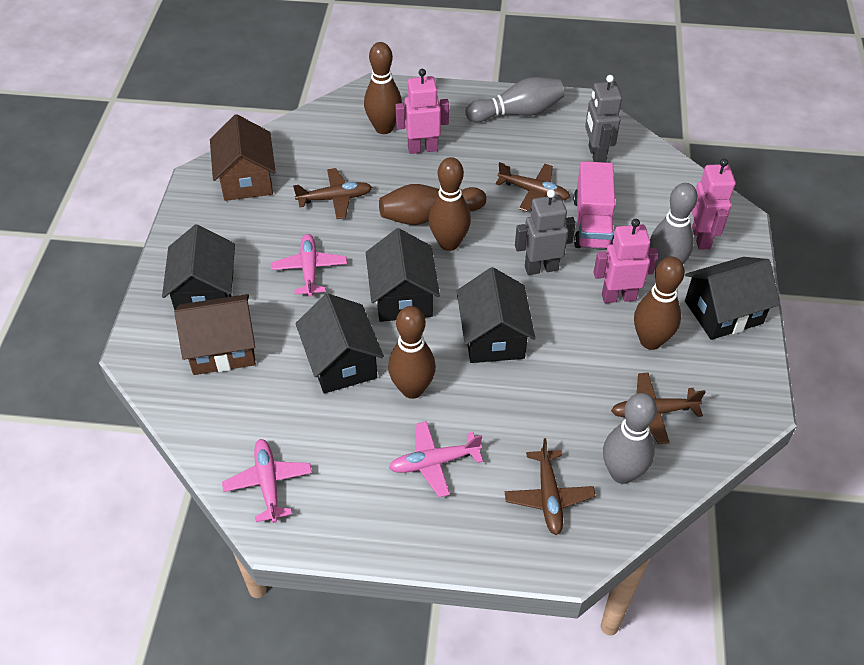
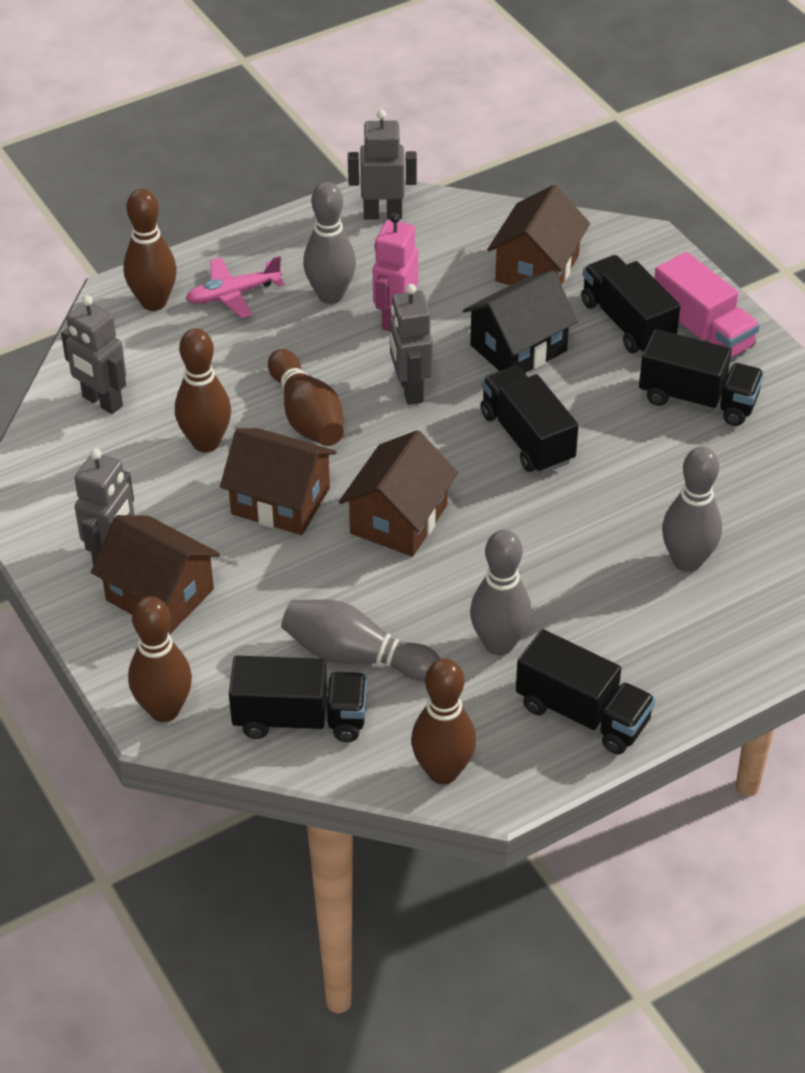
black house: 5 -> 1
black truck: 0 -> 5
brown house: 2 -> 4
brown plane: 4 -> 0
grey bowling pin: 3 -> 4
grey robot: 2 -> 4
pink plane: 3 -> 1
pink robot: 3 -> 1

